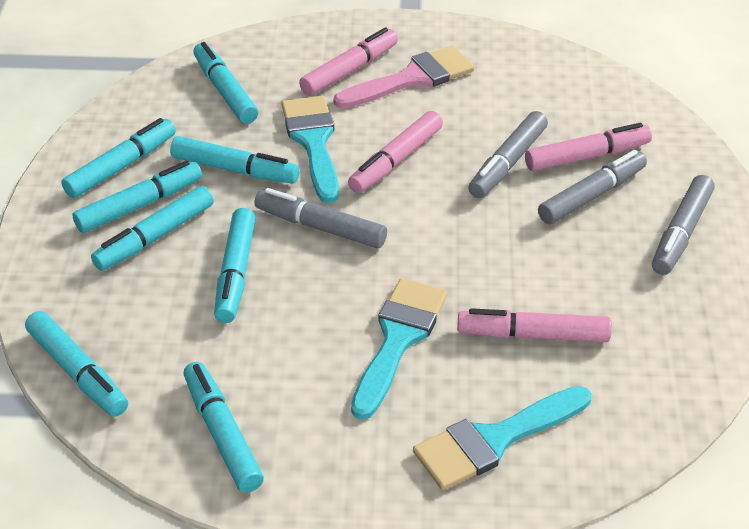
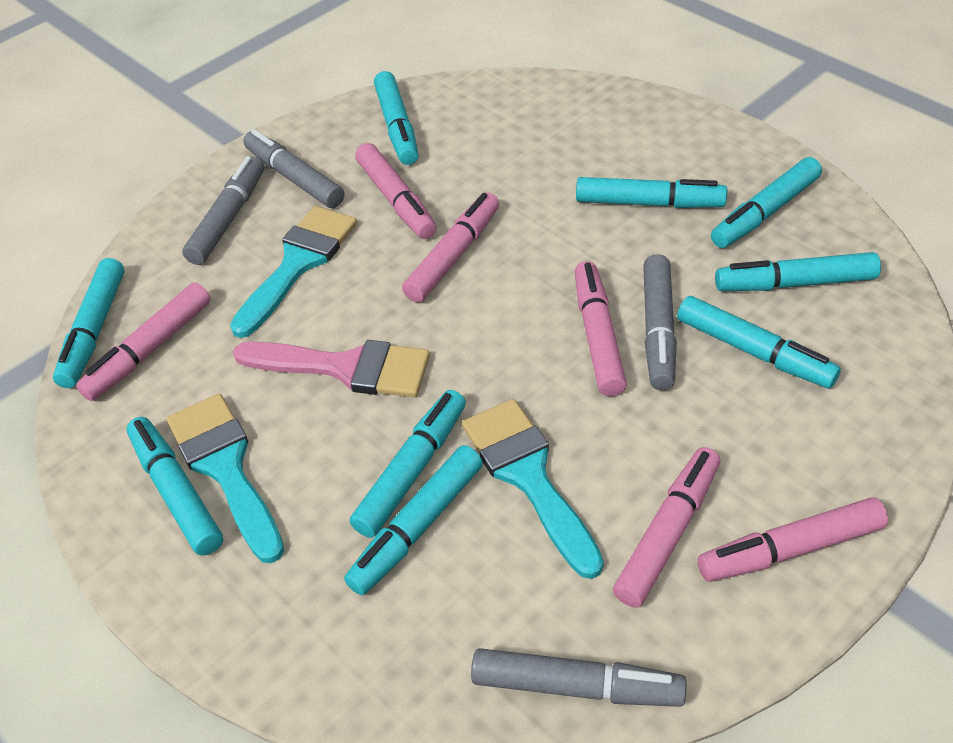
pink marker: 4 -> 6
turquoise marker: 8 -> 9

